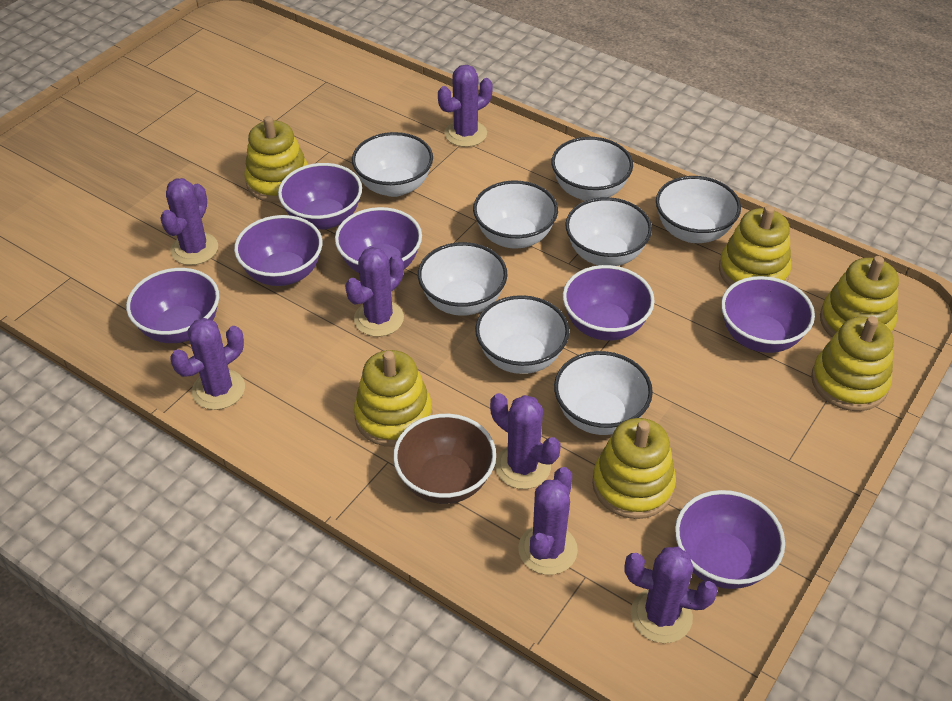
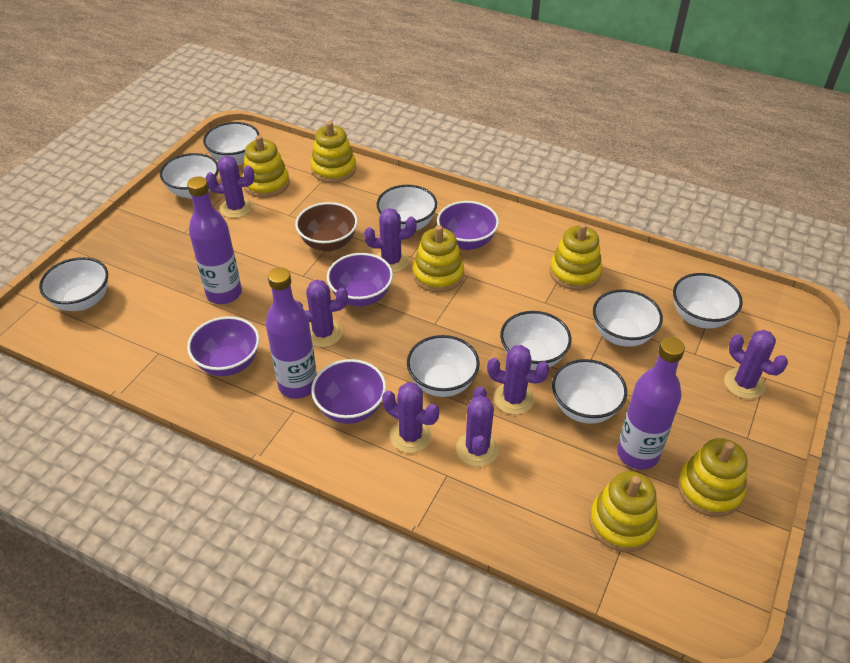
purple bottle: 0 -> 3
purple bowl: 7 -> 4
white bowl: 8 -> 9

